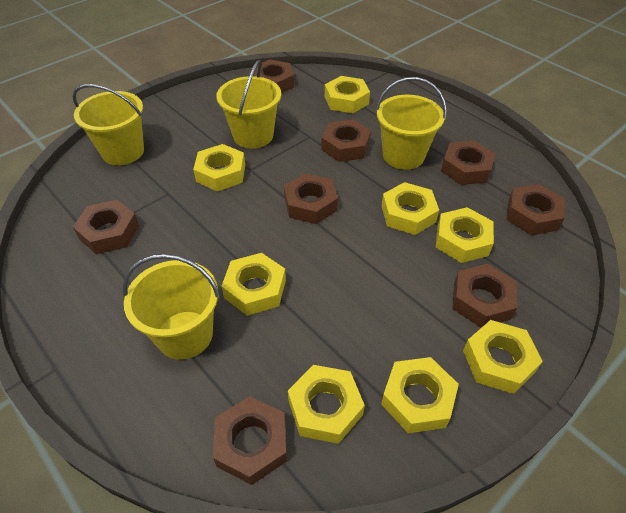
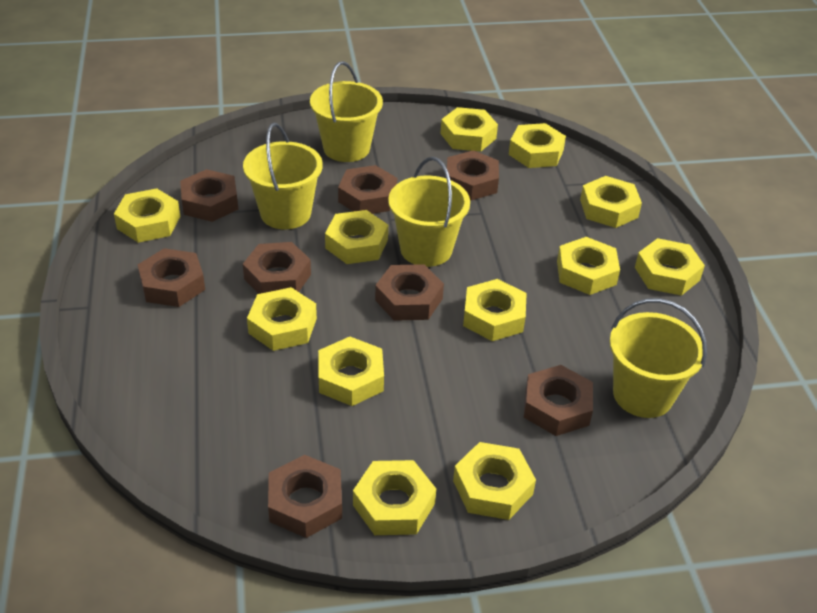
yellow nut: 8 -> 12

